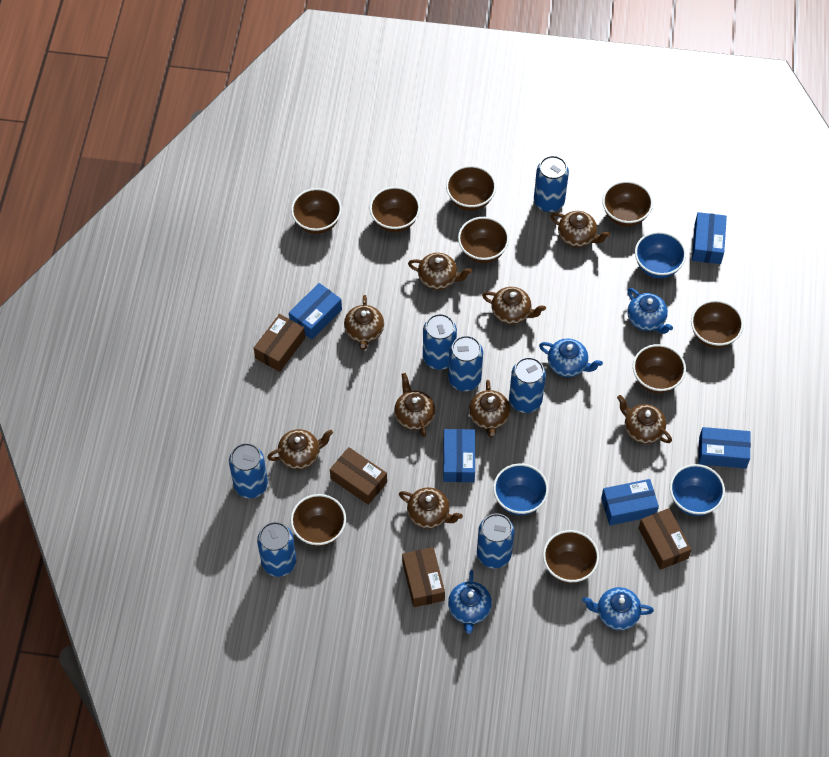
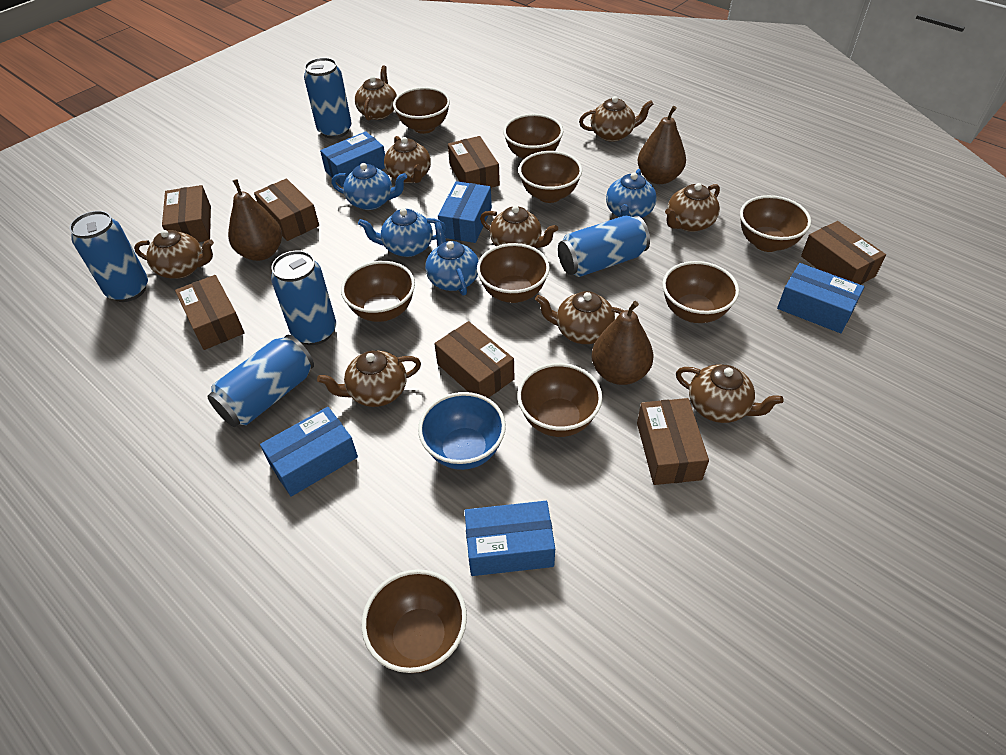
blue bowl: 3 -> 1
blue can: 7 -> 5
brown box: 4 -> 7
brown pear: 0 -> 3

